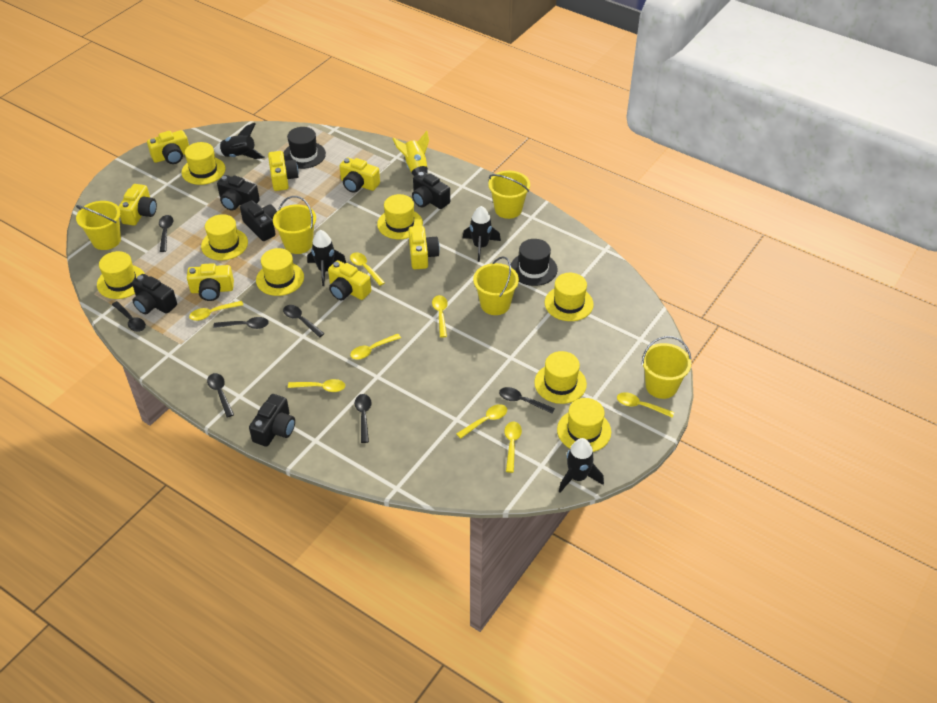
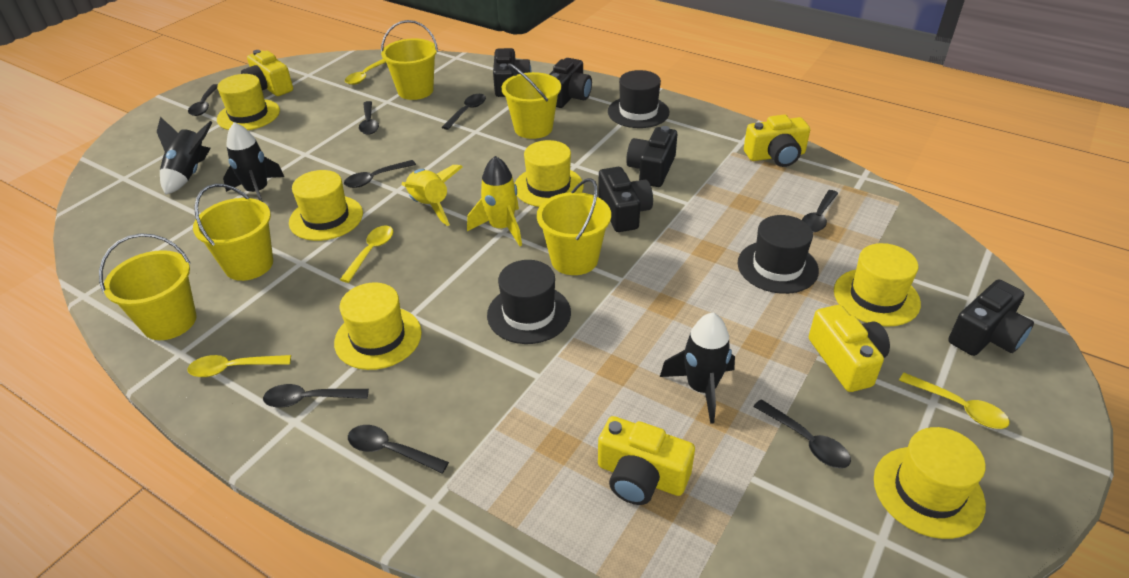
black hat: 2 -> 3
black rocket: 4 -> 3
black spoon: 7 -> 8
yellow camera: 7 -> 4
yellow hat: 8 -> 6
yellow rocket: 1 -> 2
yellow spoon: 8 -> 4

